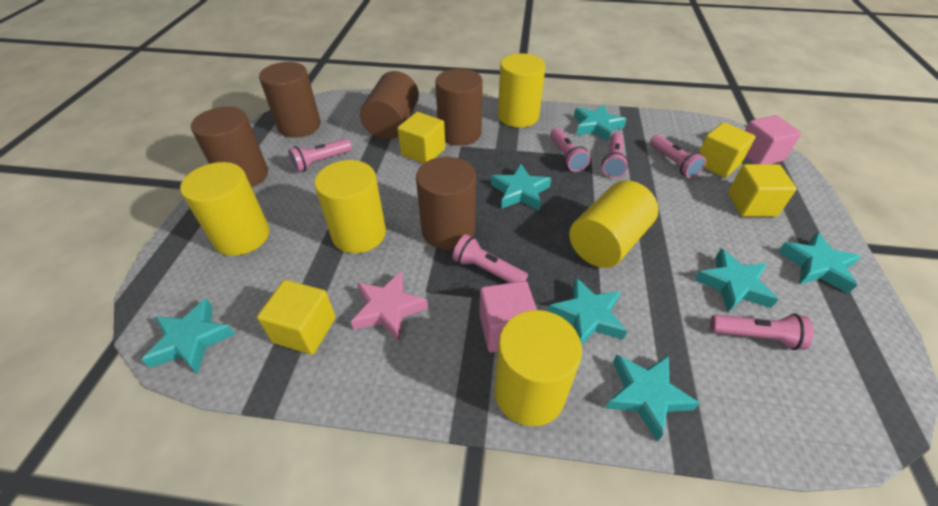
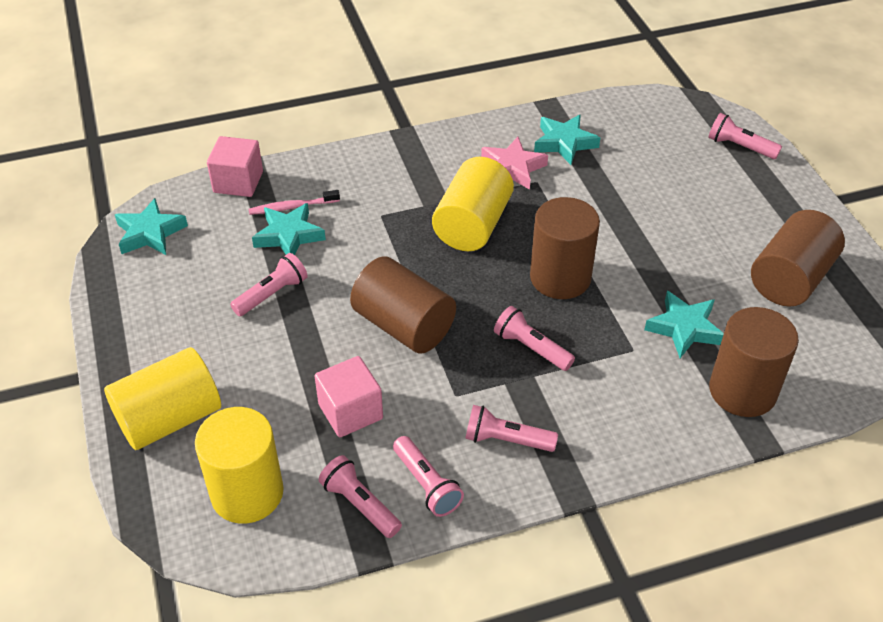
brown cylinder: 5 -> 4
pink toothbrush: 0 -> 1
turquoise star: 7 -> 4
yellow cube: 4 -> 0
yellow cylinder: 5 -> 3

